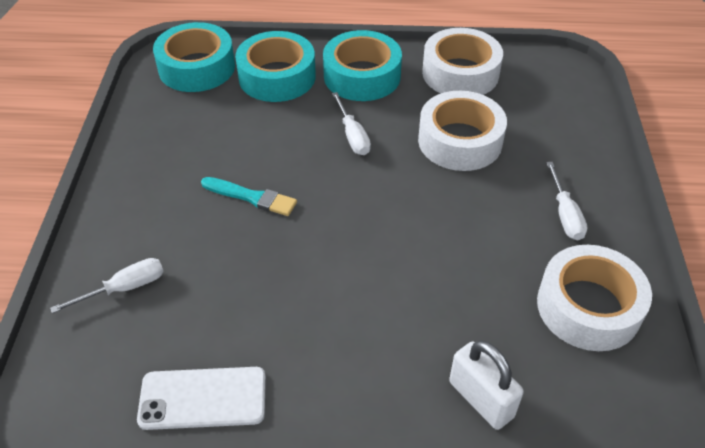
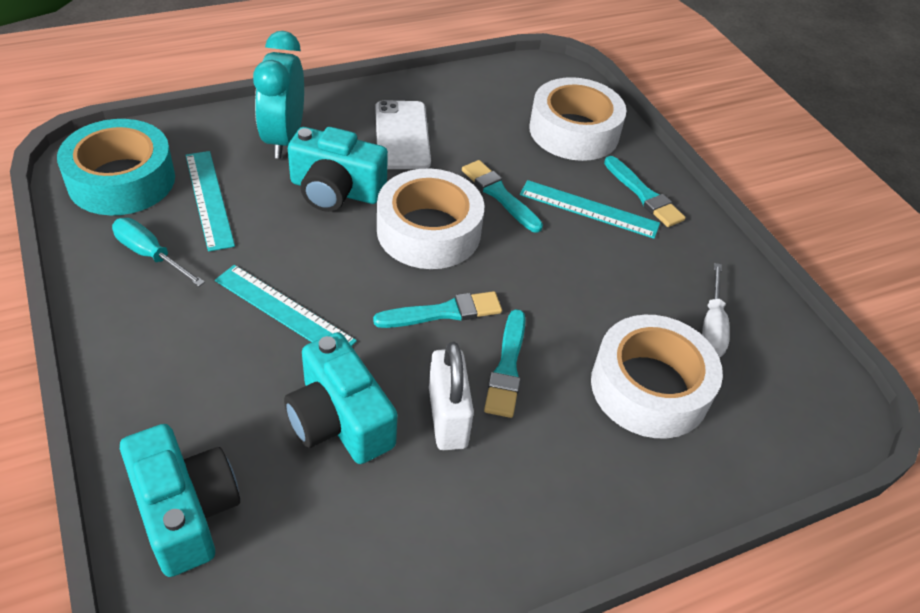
turquoise brush: 1 -> 4
turquoise camera: 0 -> 3
turquoise clock: 0 -> 1
turquoise ruler: 0 -> 3
turquoise screwdriver: 0 -> 1
turquoise tape: 3 -> 1
white screwdriver: 3 -> 1

